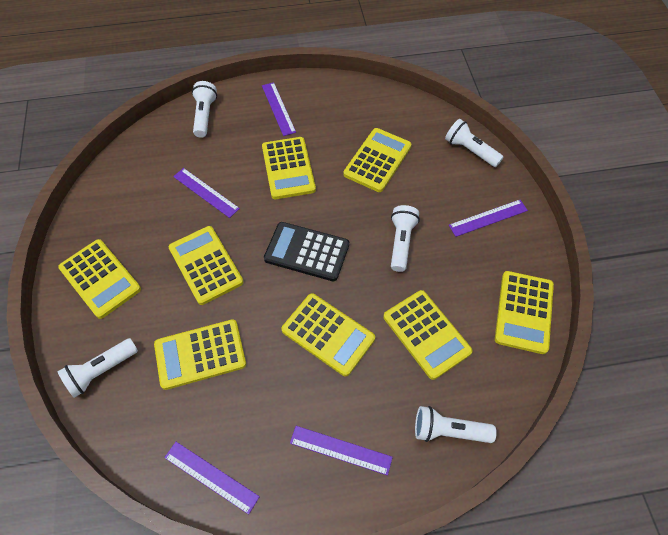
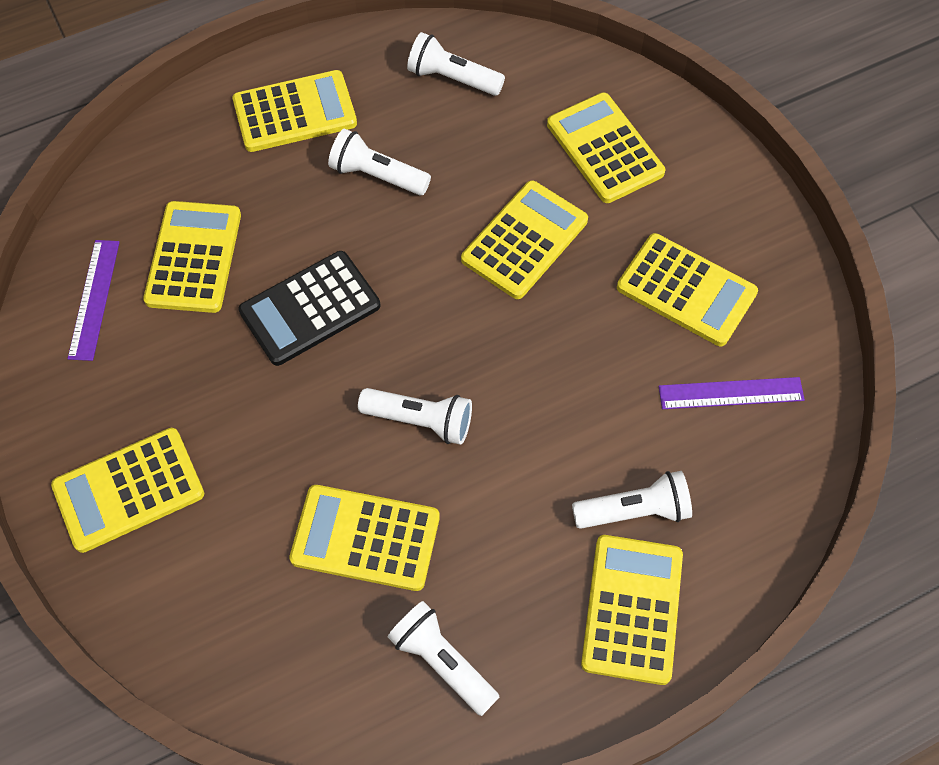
purple ruler: 5 -> 2

